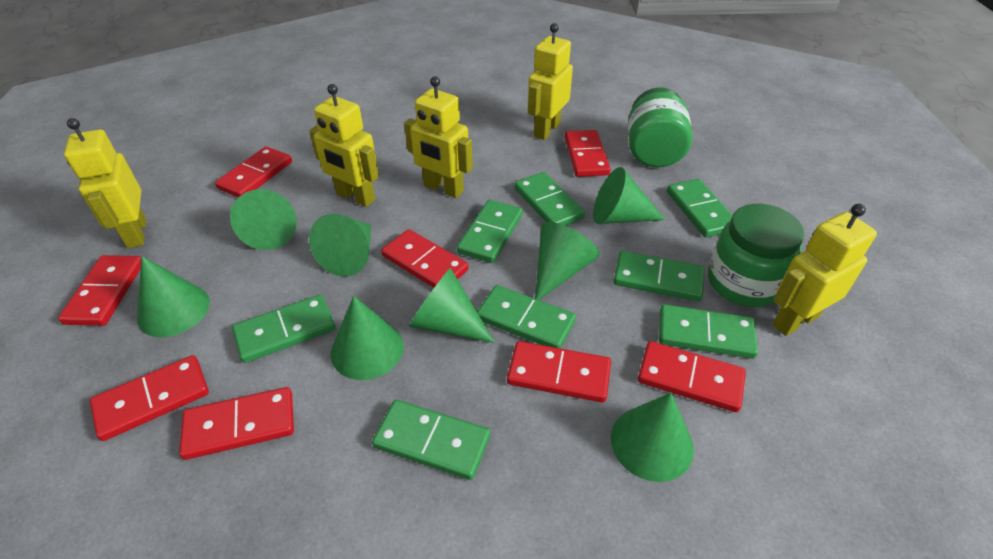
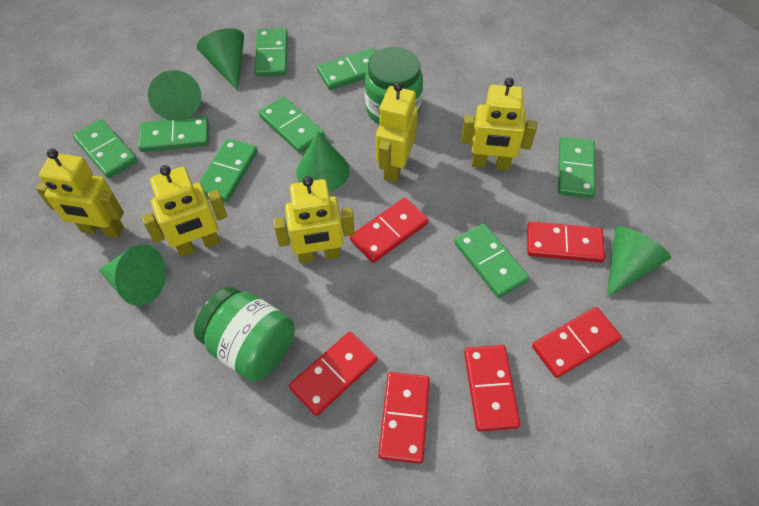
green cone: 8 -> 5
red domino: 8 -> 6

